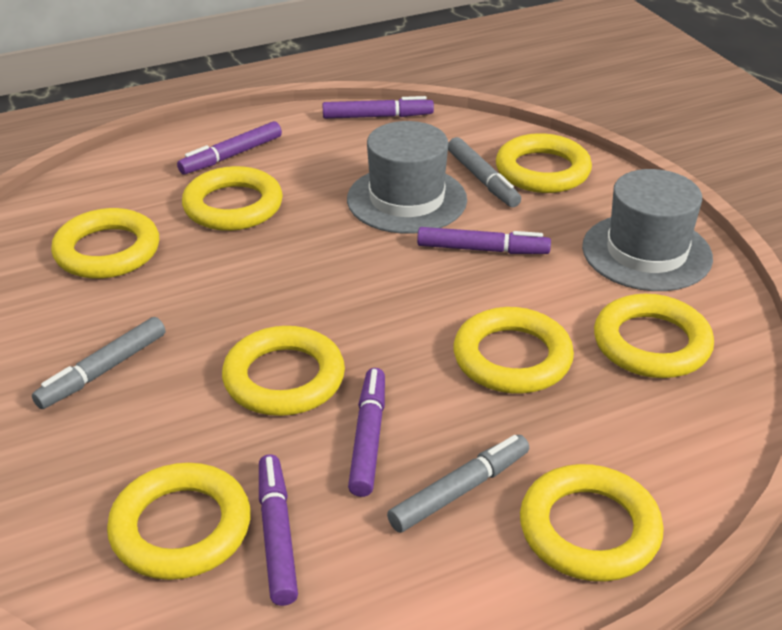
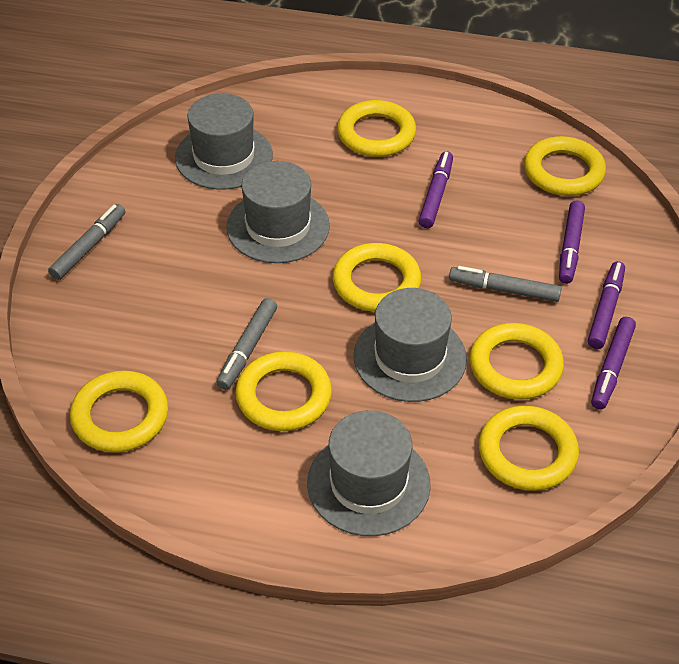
grey hat: 2 -> 4
purple marker: 5 -> 4
yellow ring: 8 -> 7

